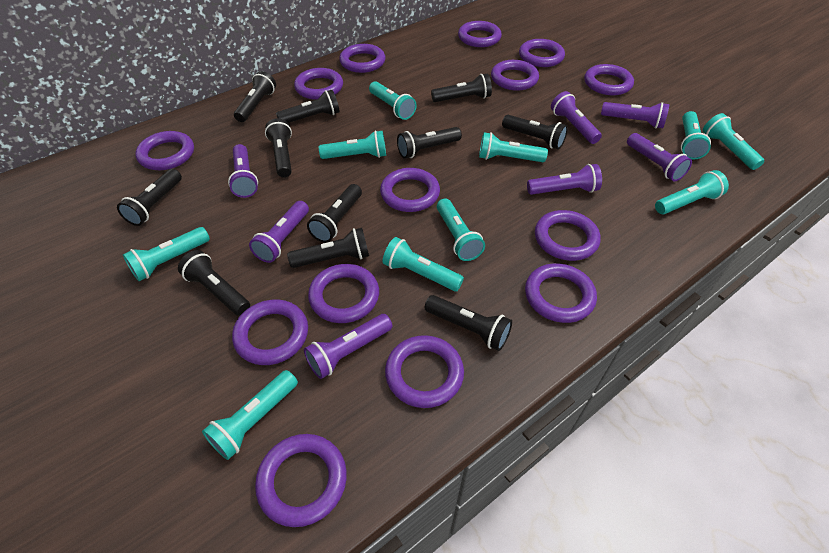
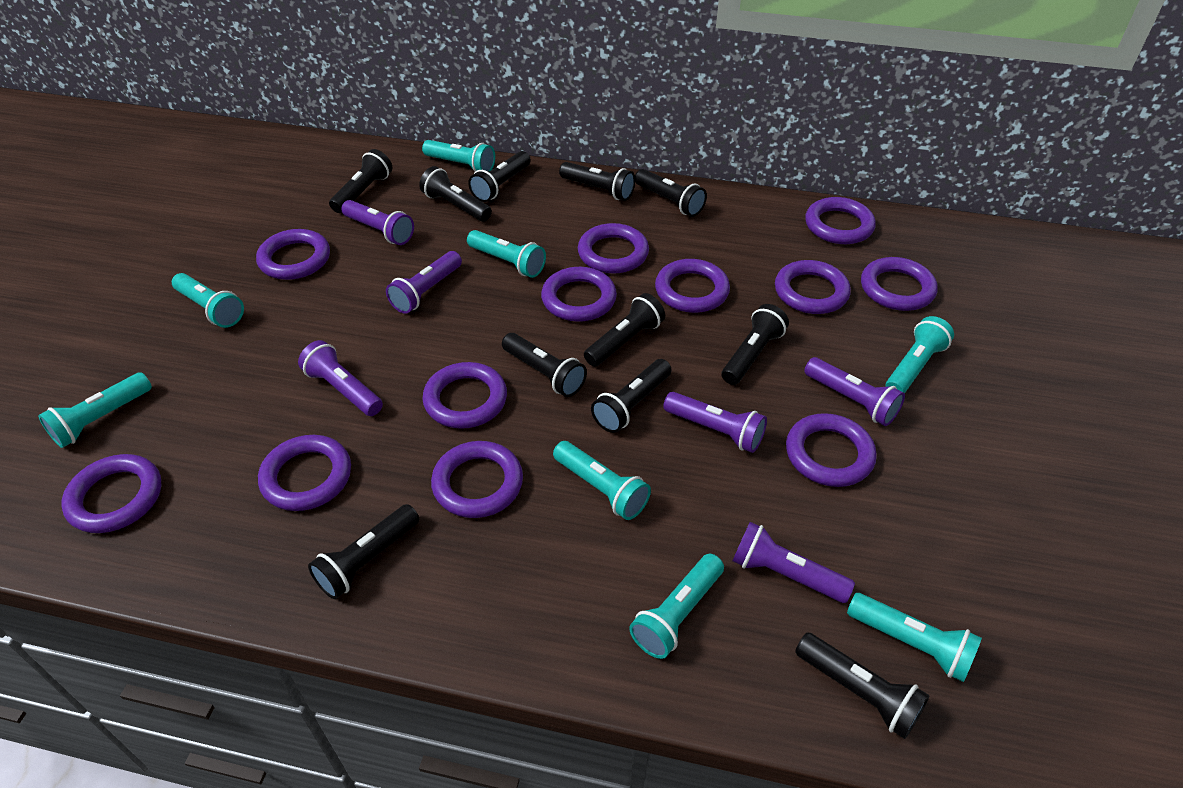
purple flashlight: 7 -> 6
purple ring: 14 -> 12
turquoise flashlight: 10 -> 8

